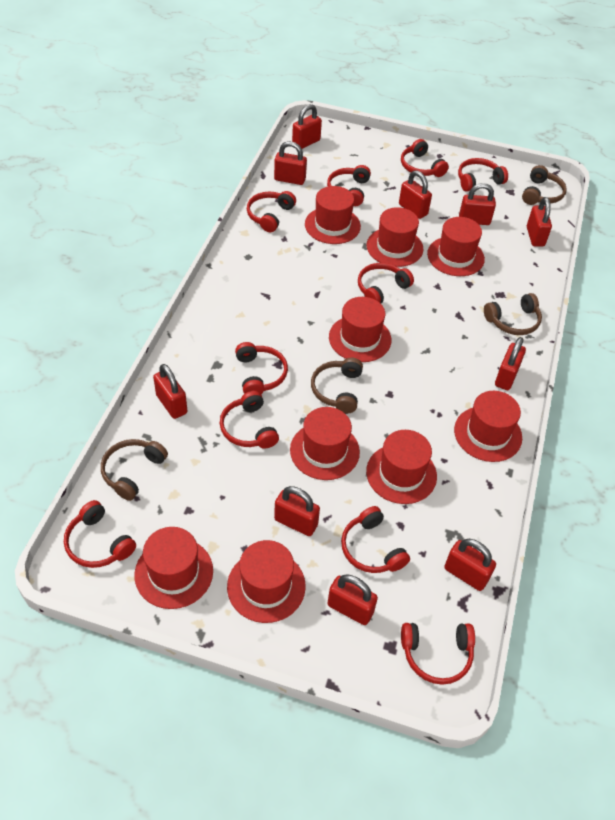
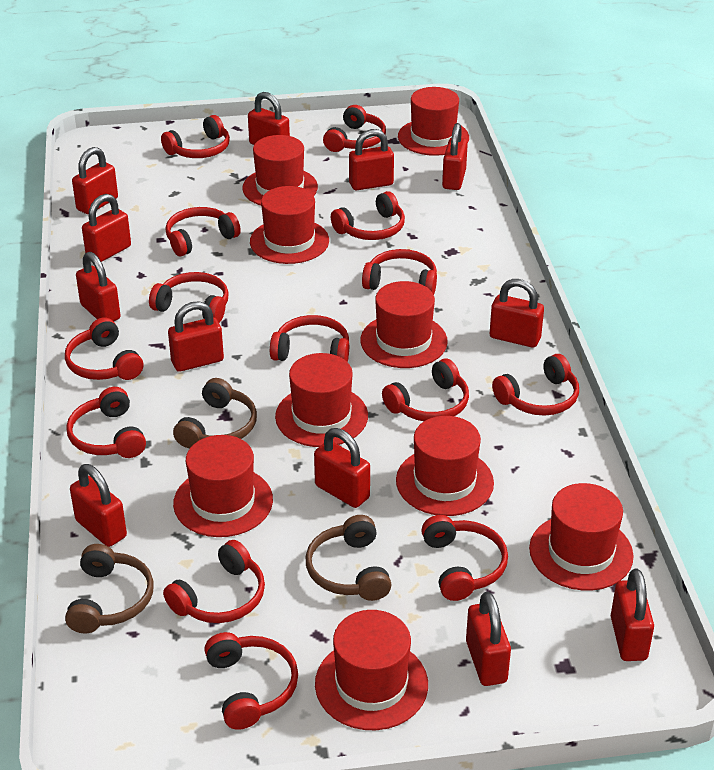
brown headphones: 4 -> 3
red headphones: 10 -> 14
red padlock: 10 -> 12

